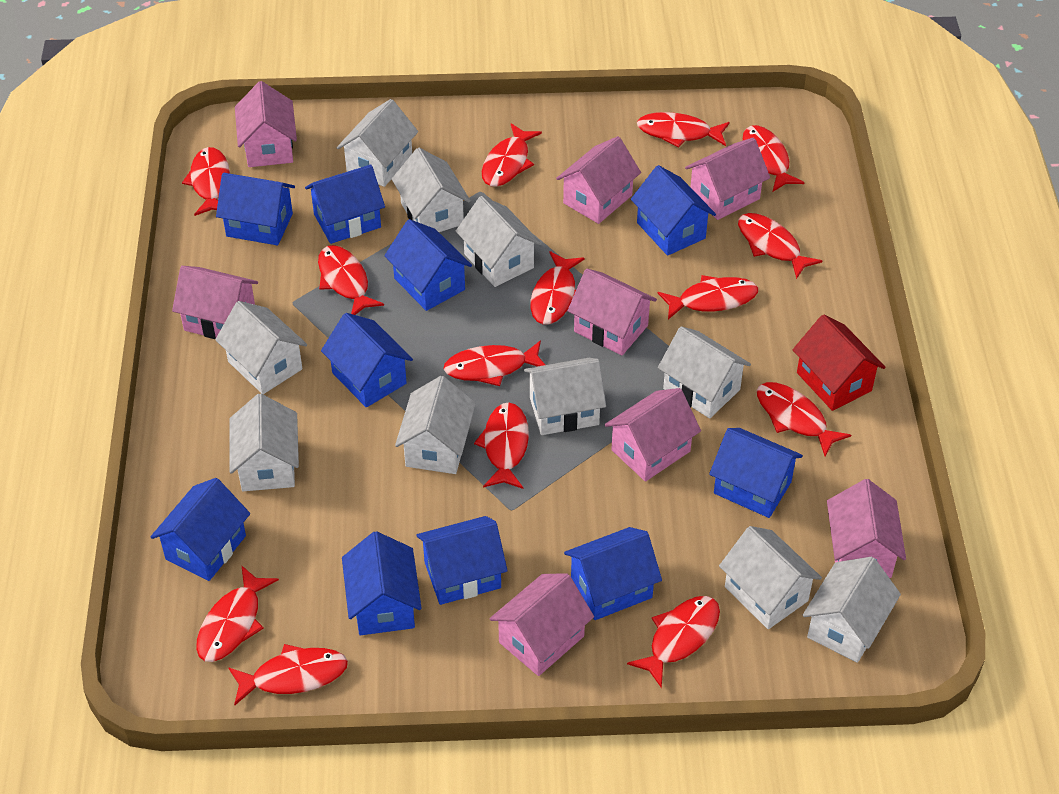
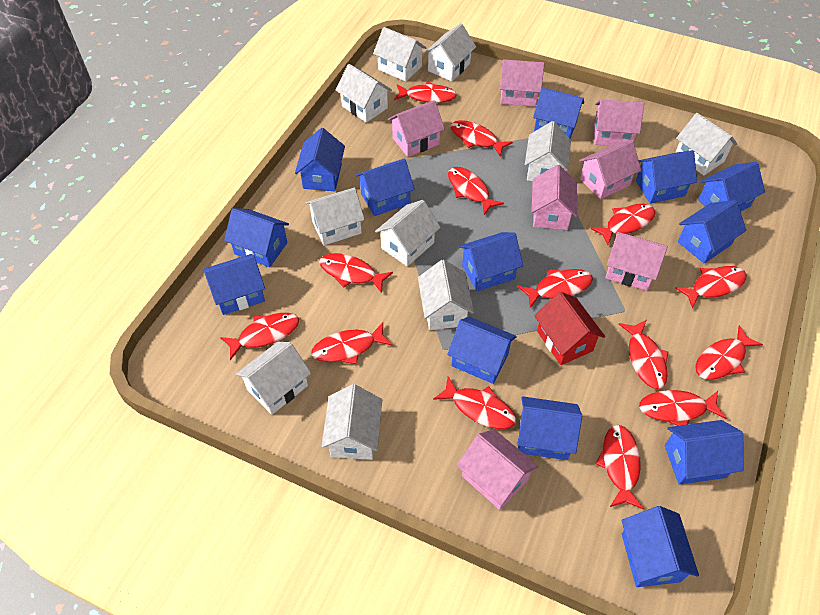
blue house: 10 -> 13
pink house: 8 -> 7

